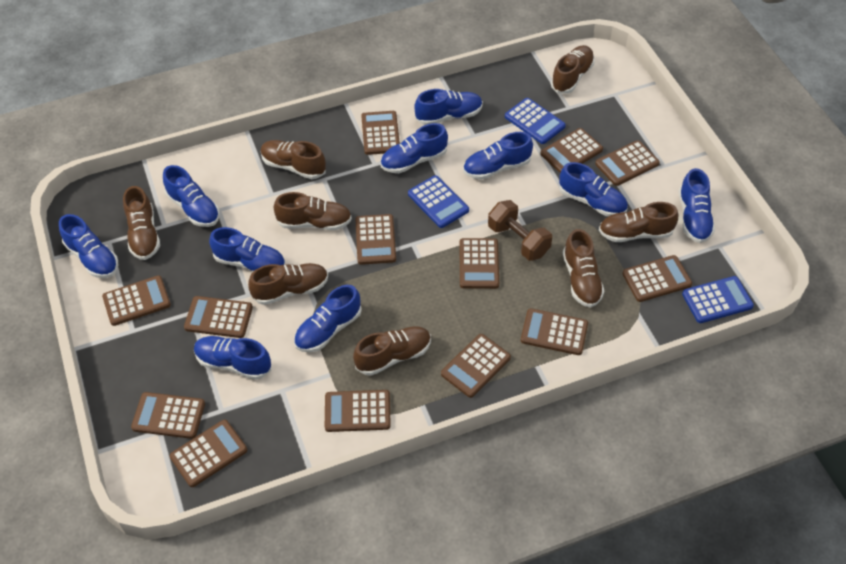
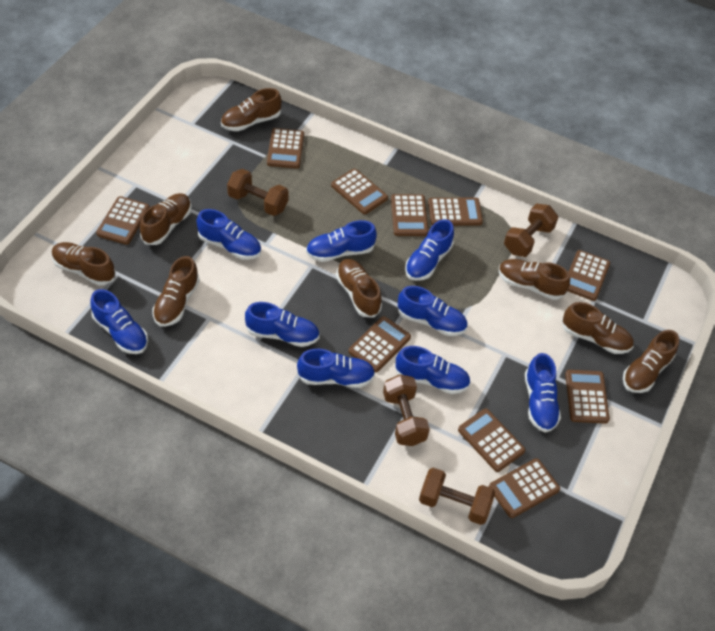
blue calculator: 3 -> 0
blue shoe: 10 -> 9
brown calculator: 13 -> 10
brown dumbbell: 1 -> 4

